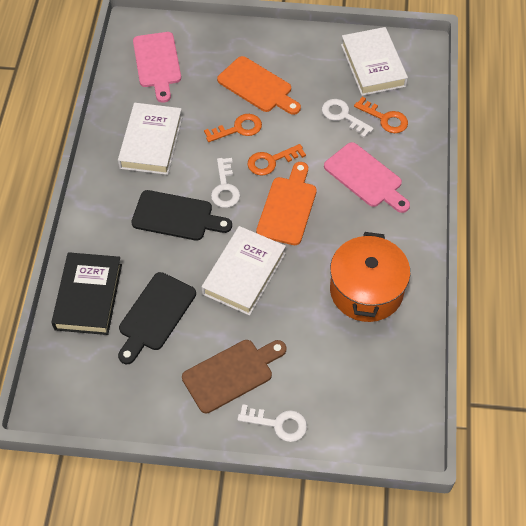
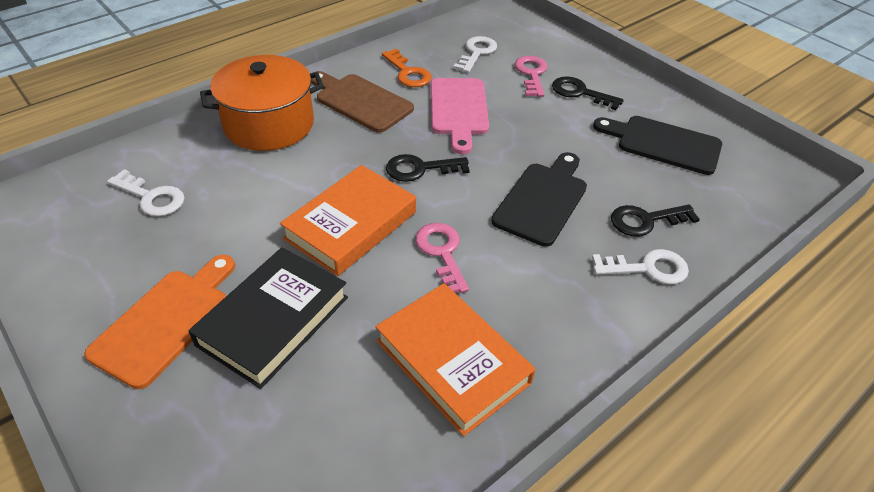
black key: 0 -> 3
orange book: 0 -> 2
orange cutting board: 2 -> 1
orange key: 3 -> 1
pink cutting board: 2 -> 1
pink key: 0 -> 2
white book: 3 -> 0

